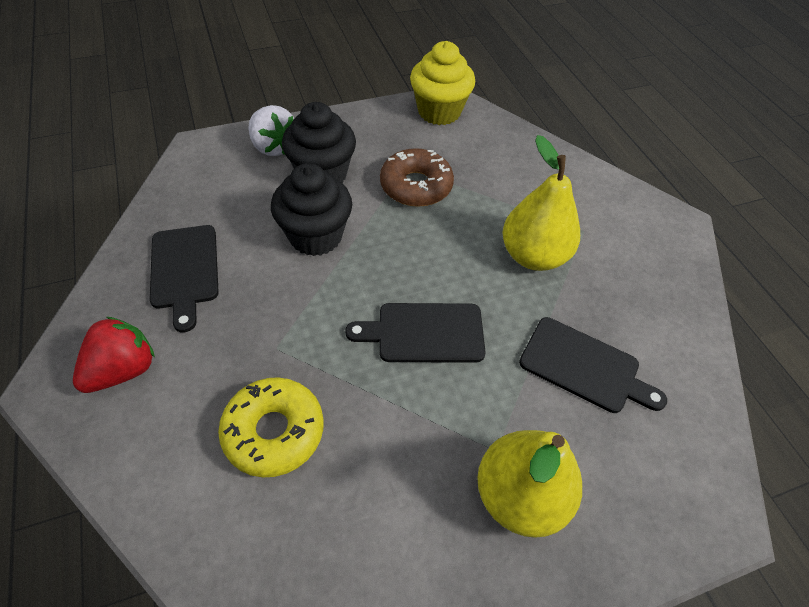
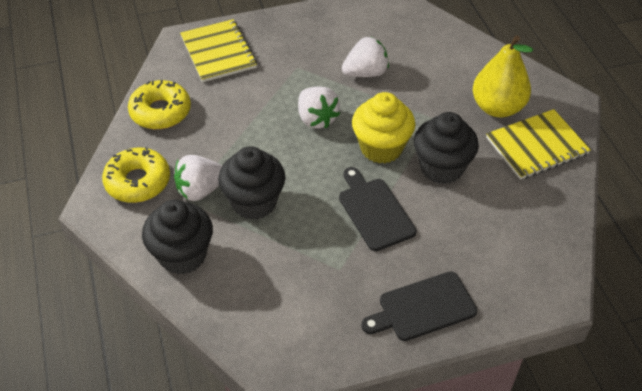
black cupcake: 2 -> 3
black cutting board: 3 -> 2
brown donut: 1 -> 0
red strawberry: 1 -> 0
white strawberry: 1 -> 3
yellow donut: 1 -> 2
yellow notebook: 0 -> 2
yellow pear: 2 -> 1

